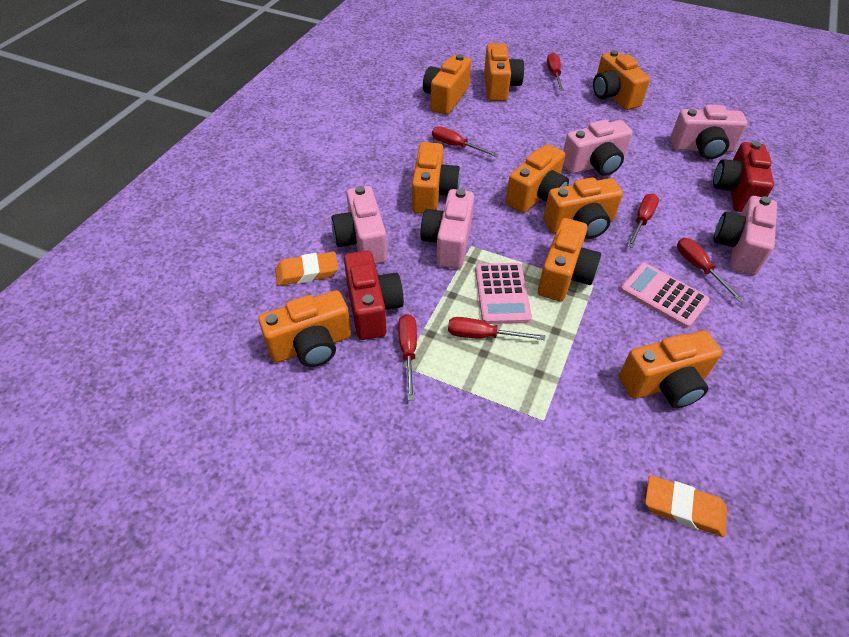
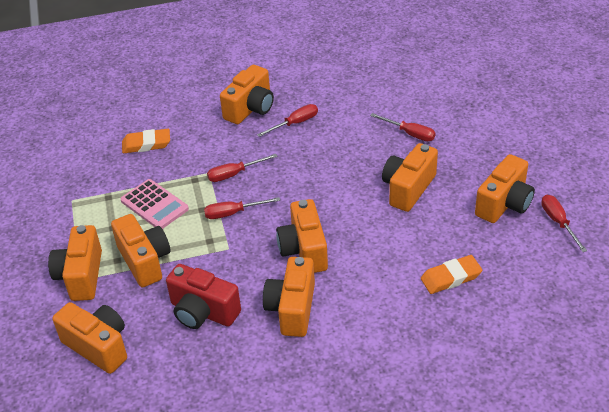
orange camera: 9 -> 8
pink calculator: 2 -> 1
pink camera: 5 -> 0
red camera: 2 -> 1
red screwdriver: 6 -> 5

